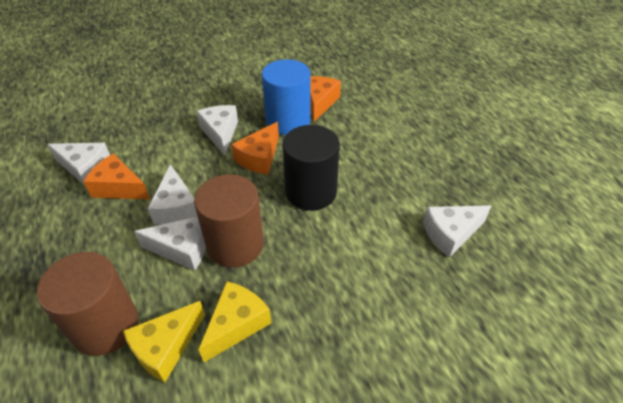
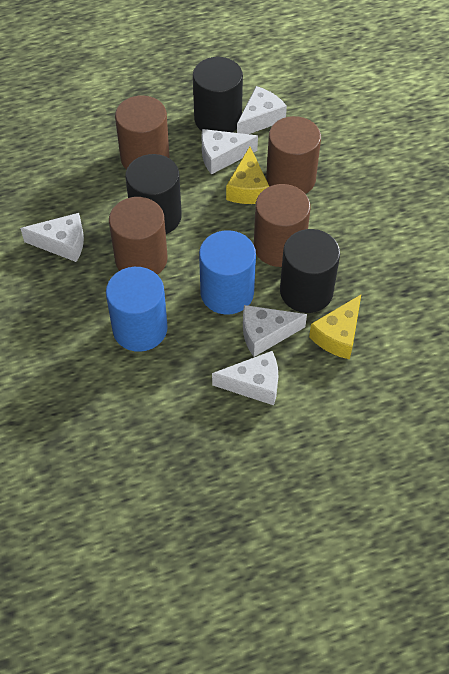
black cylinder: 1 -> 3
blue cylinder: 1 -> 2
brown cylinder: 2 -> 4
orange cheese: 3 -> 0

